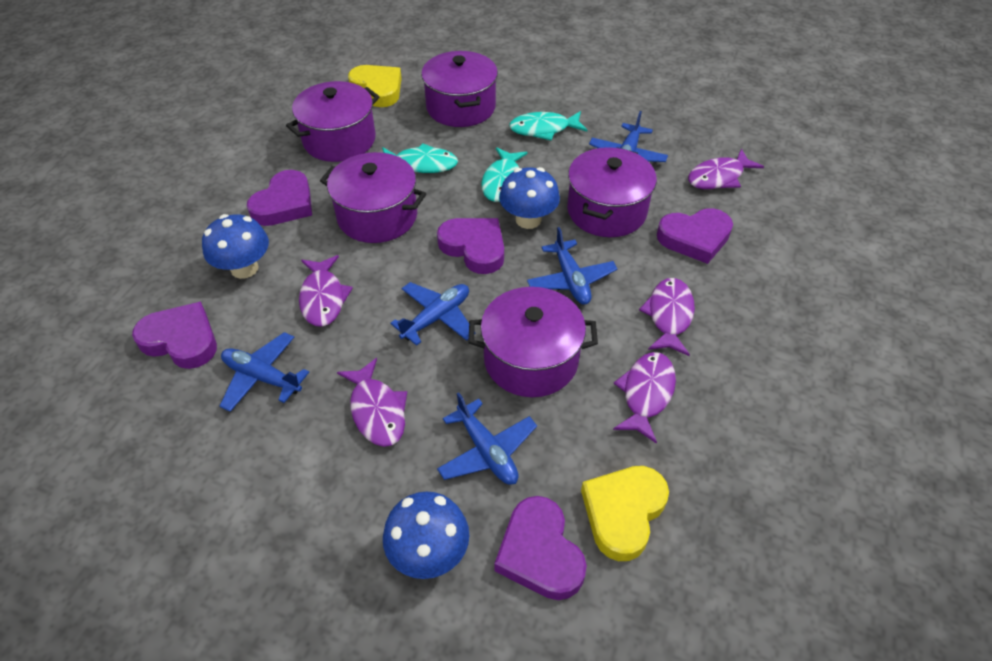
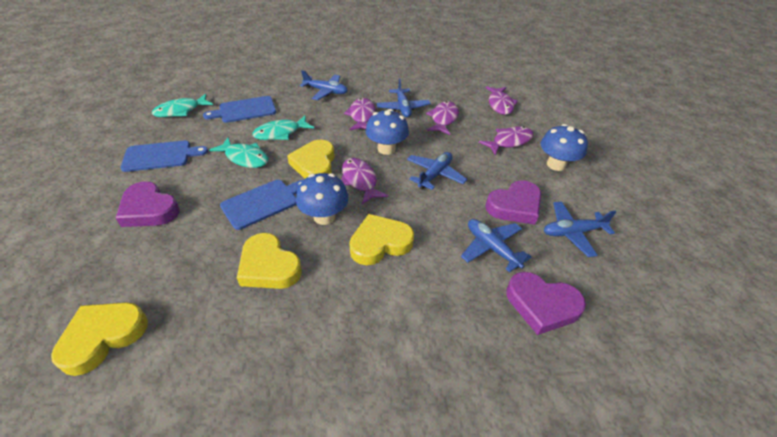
blue cutting board: 0 -> 3
purple heart: 5 -> 3
purple pot: 5 -> 0
yellow heart: 2 -> 4

